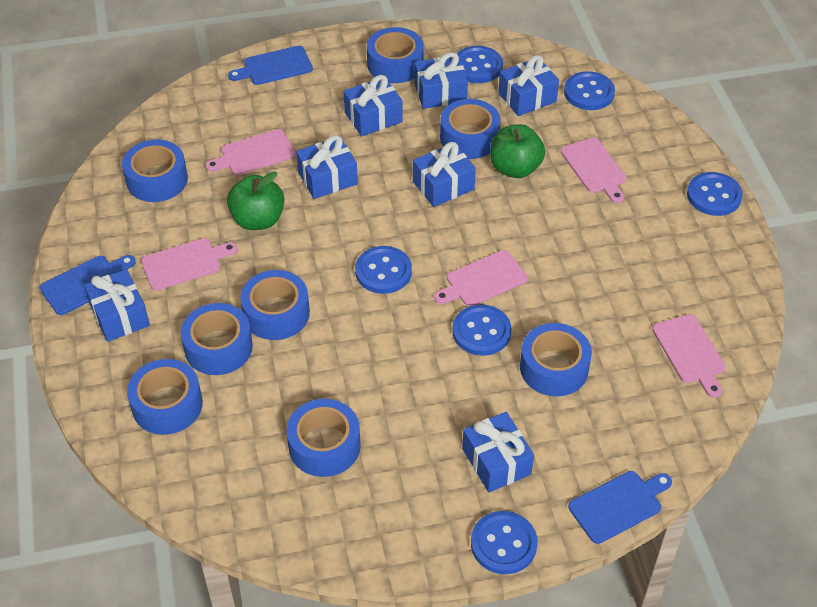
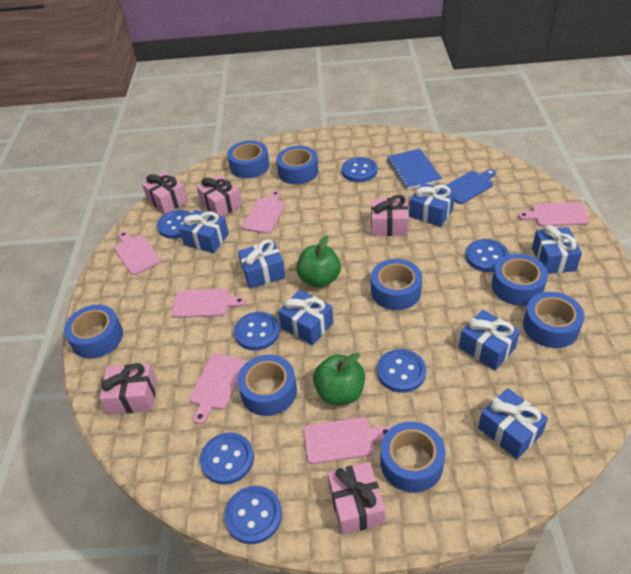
blue button: 6 -> 7
blue cutting board: 3 -> 1
blue notebook: 0 -> 1
pink cutting board: 5 -> 6
pink gift: 0 -> 5

